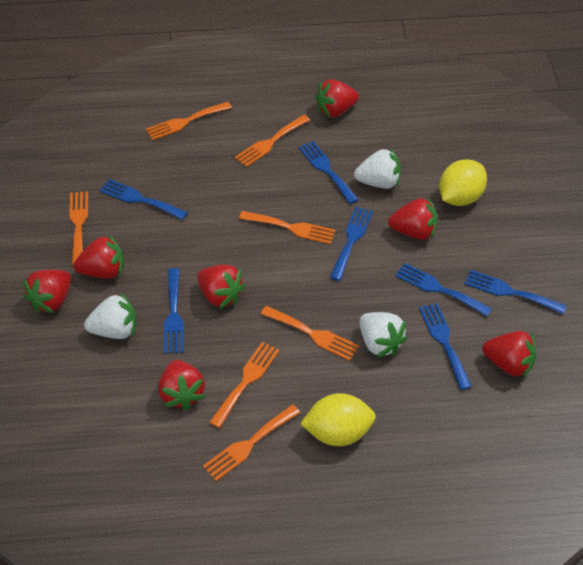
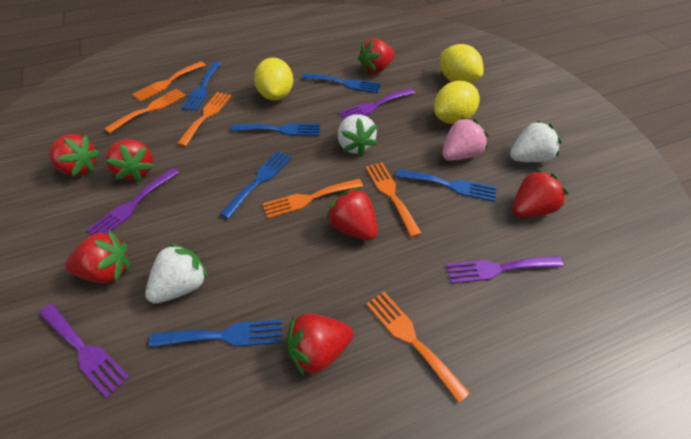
blue fork: 7 -> 6
orange fork: 7 -> 6
pink strawberry: 0 -> 1
purple fork: 0 -> 4
yellow lemon: 2 -> 3

